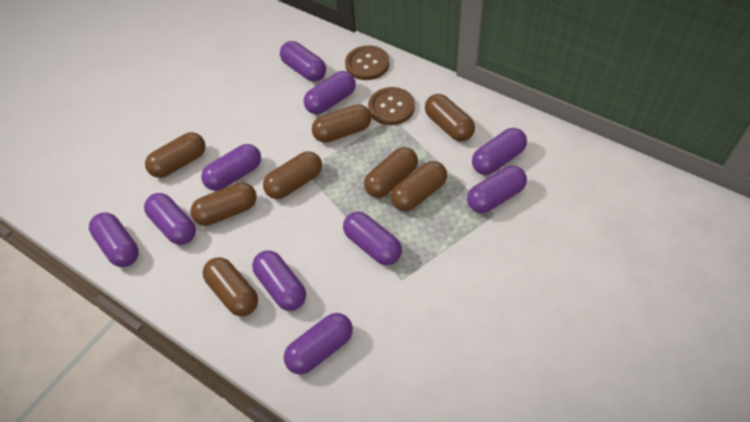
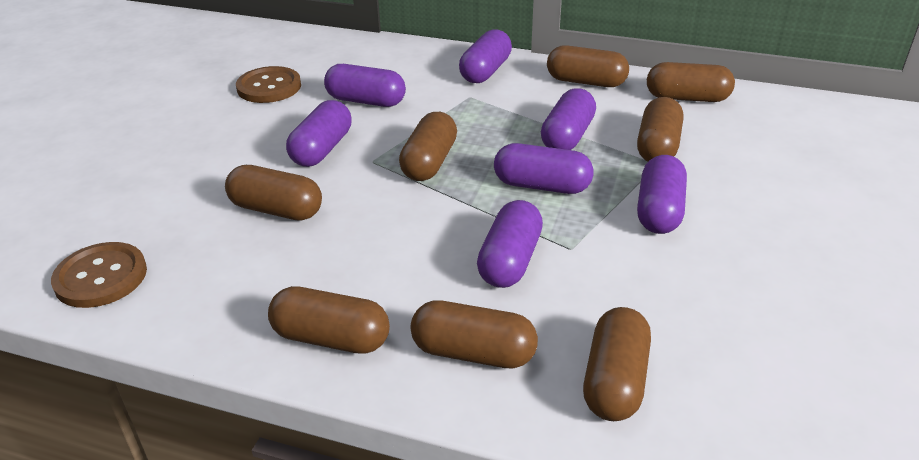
purple capsule: 10 -> 7

